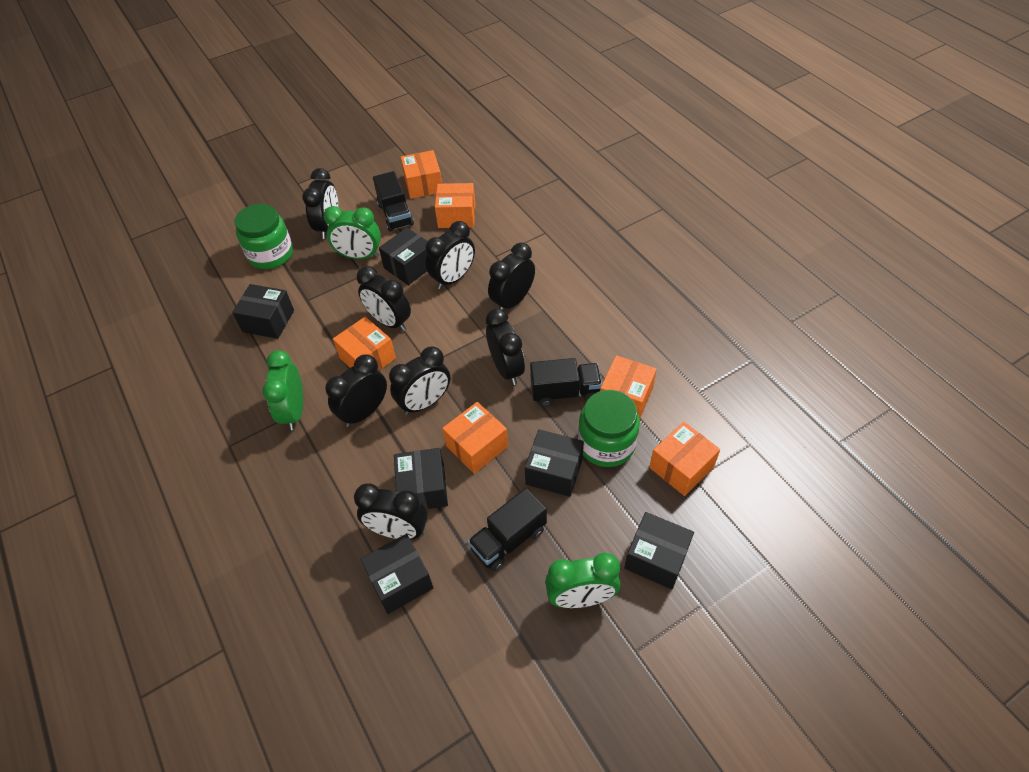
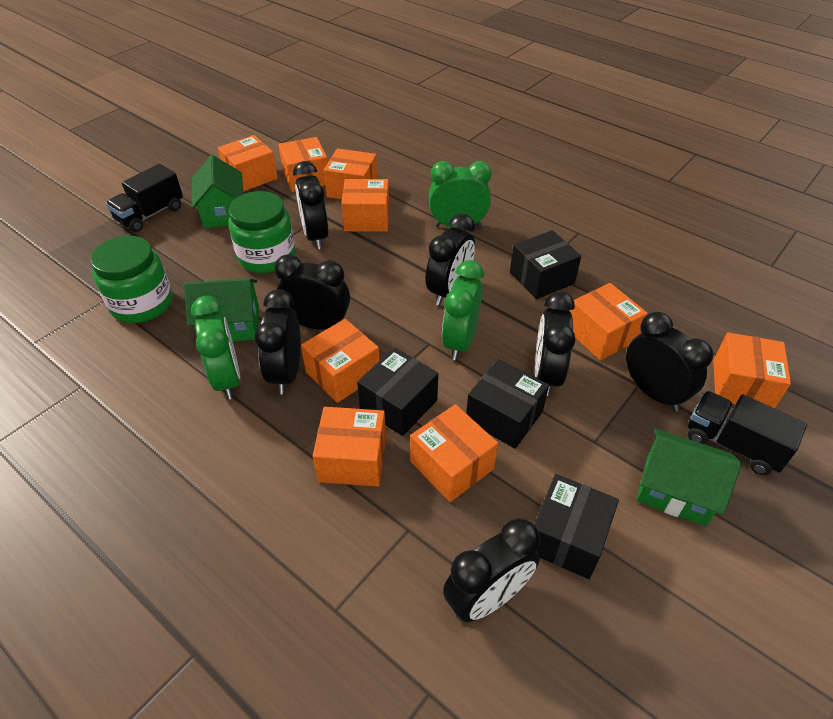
black box: 6 -> 4
black clock: 8 -> 7
black truck: 3 -> 2
green house: 0 -> 3
orange box: 6 -> 9

